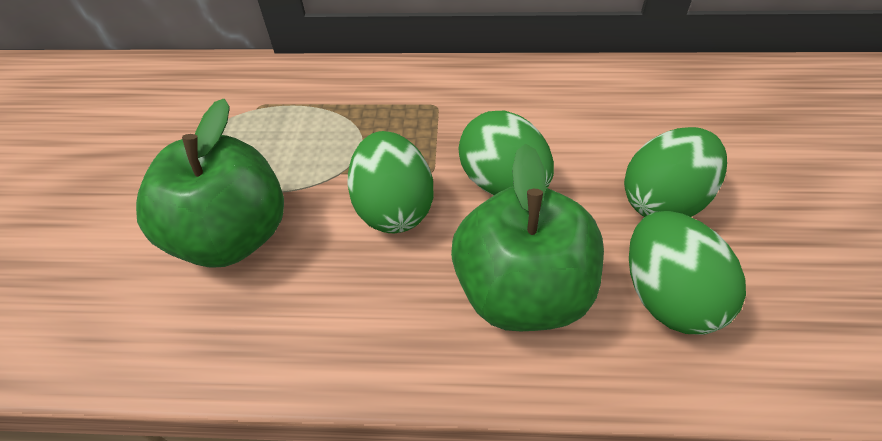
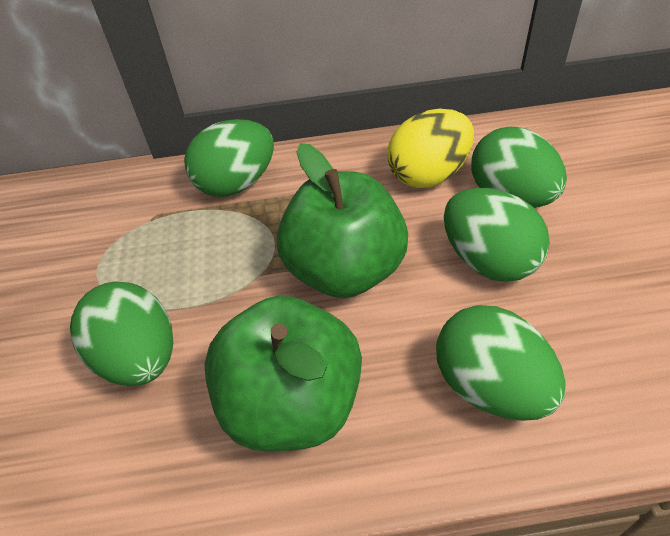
green egg: 4 -> 5
yellow egg: 0 -> 1

